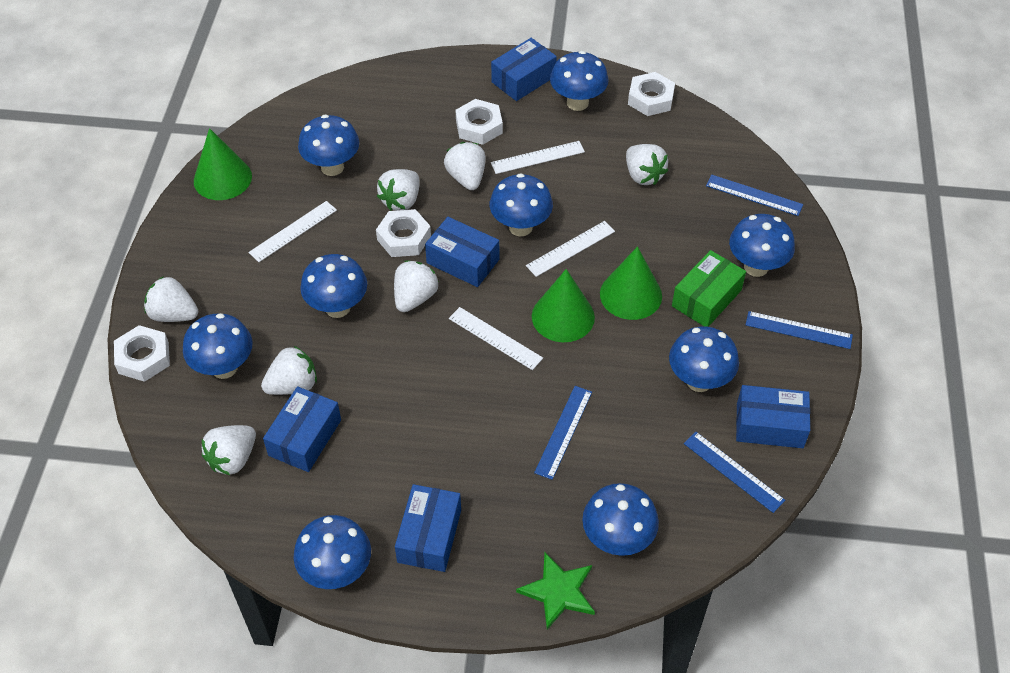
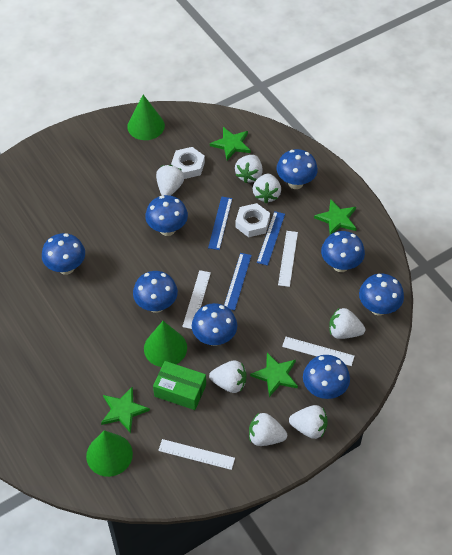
blue box: 5 -> 0
blue mushroom: 9 -> 8
blue ruler: 4 -> 3
green star: 1 -> 4
white nut: 4 -> 2

